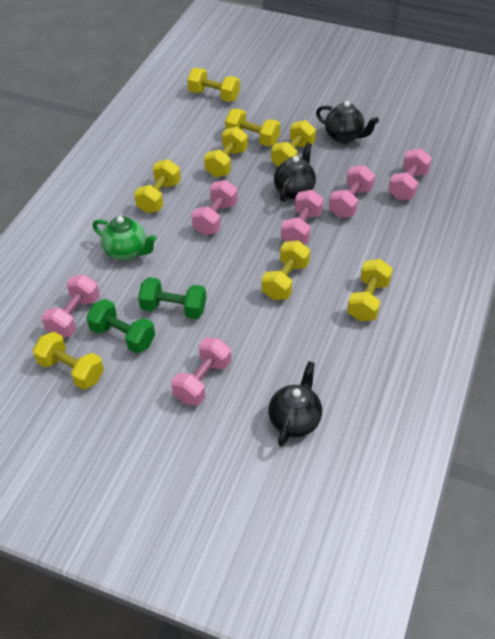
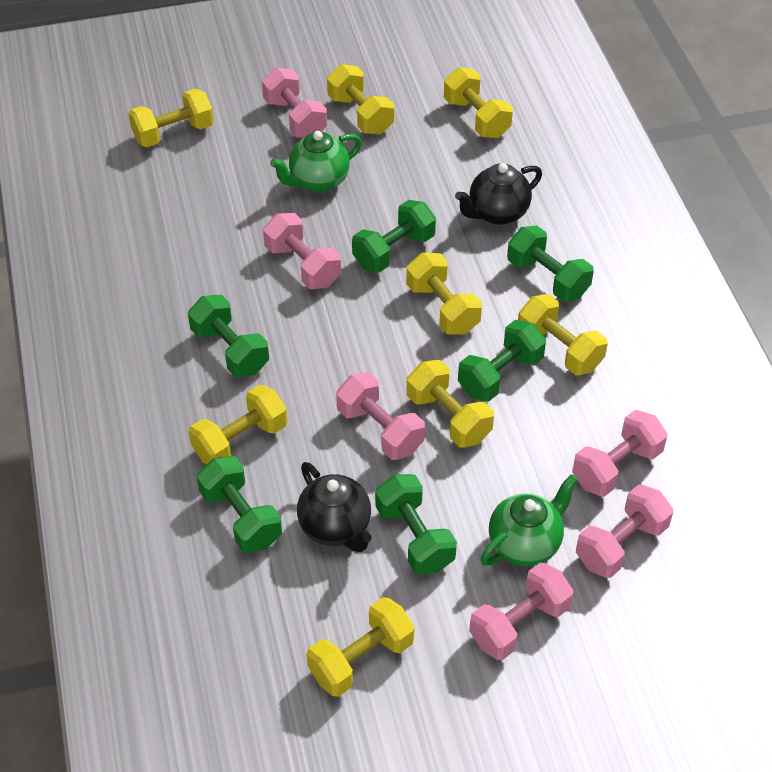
black teapot: 3 -> 2
green dumbbell: 2 -> 6
green teapot: 1 -> 2

